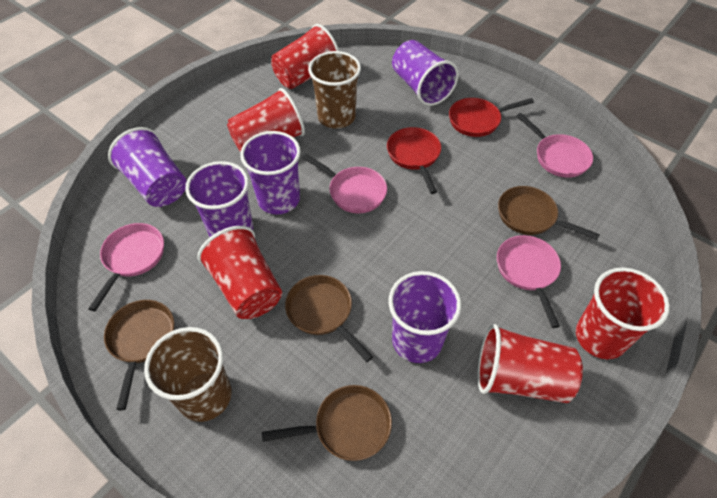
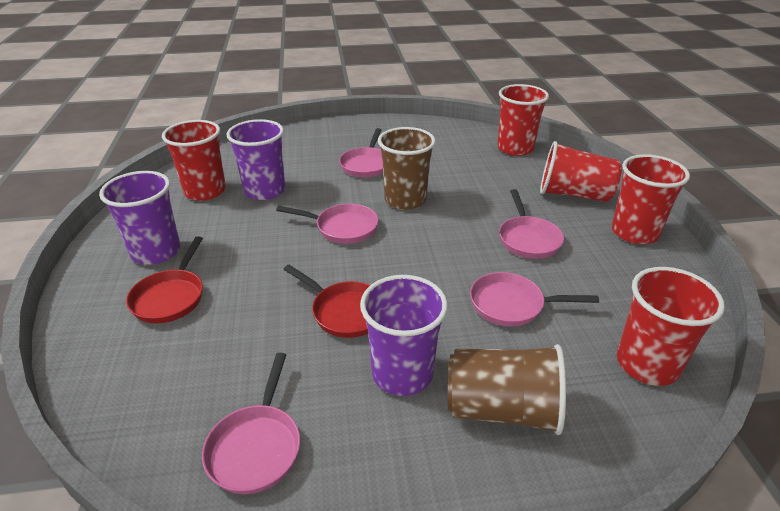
brown pan: 4 -> 0
pink pan: 4 -> 5
purple cup: 5 -> 3

